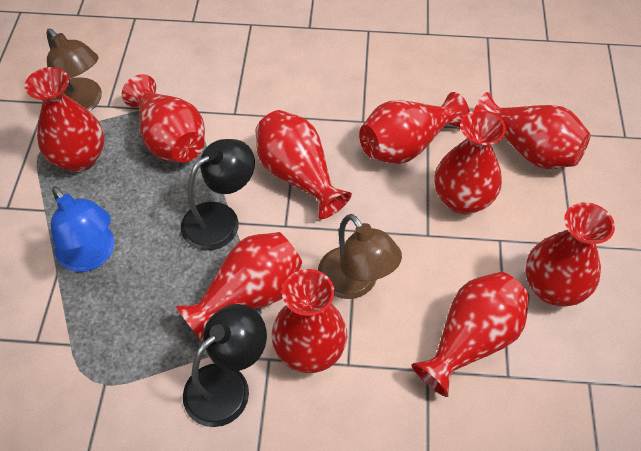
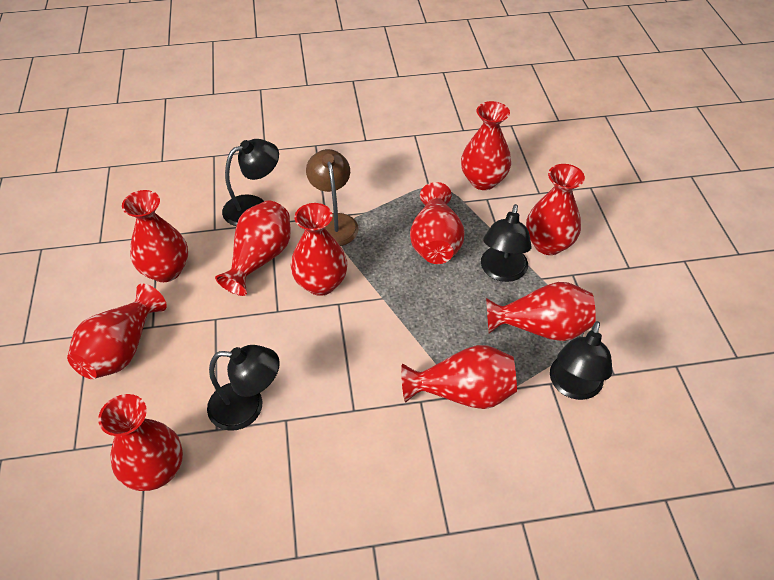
black lamp: 2 -> 4
blue lamp: 1 -> 0
brown lamp: 2 -> 1

